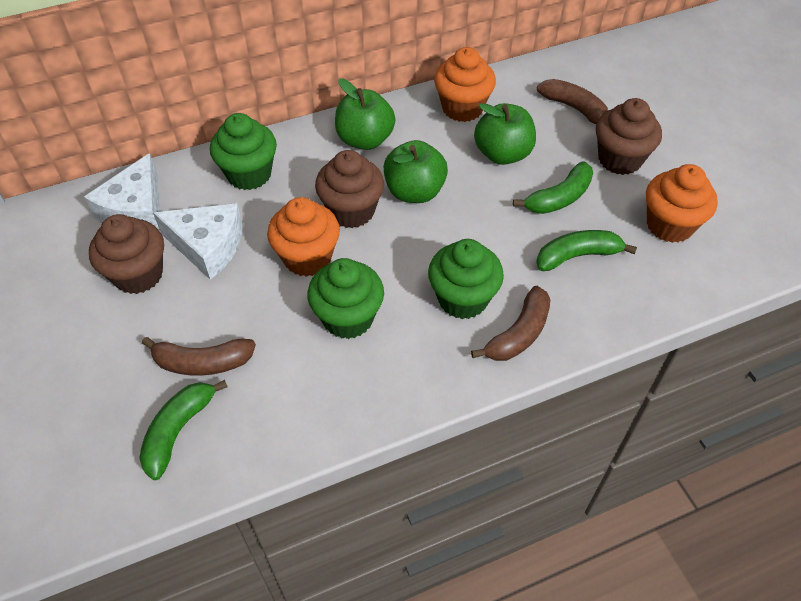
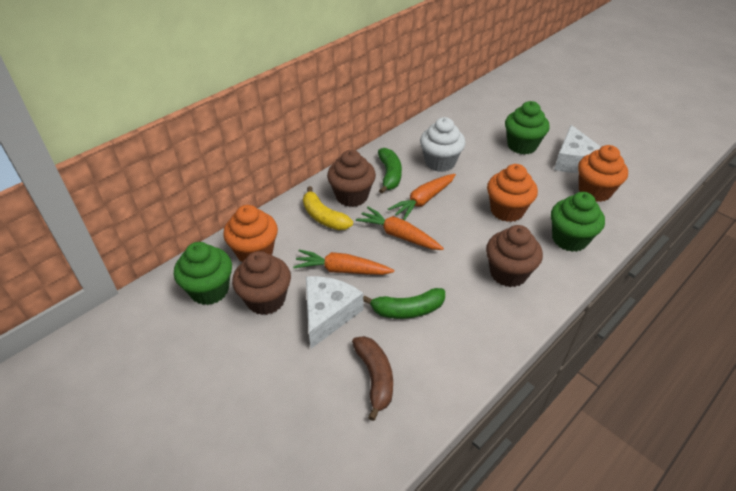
brown banana: 3 -> 1
green apple: 3 -> 0
green banana: 3 -> 2
orange carrot: 0 -> 3
white cupcake: 0 -> 1
yellow banana: 0 -> 1

